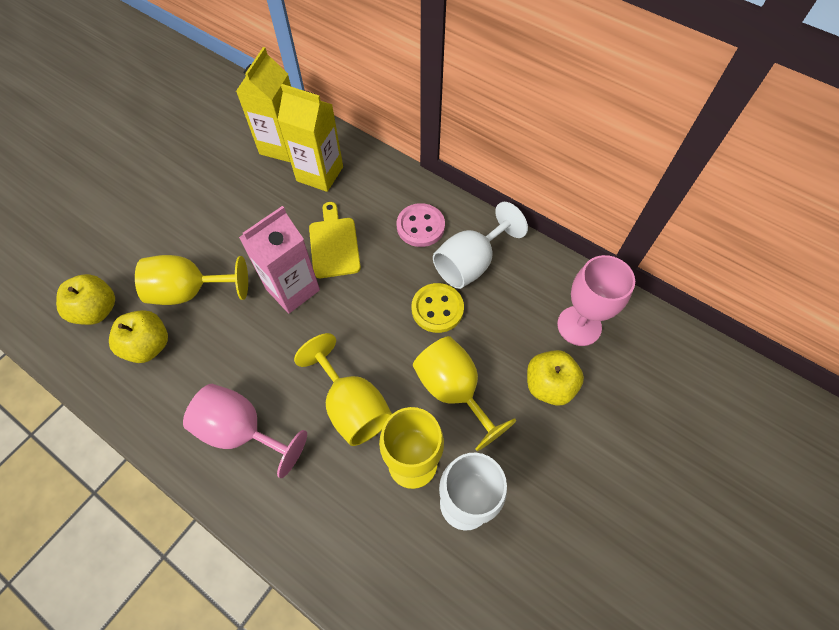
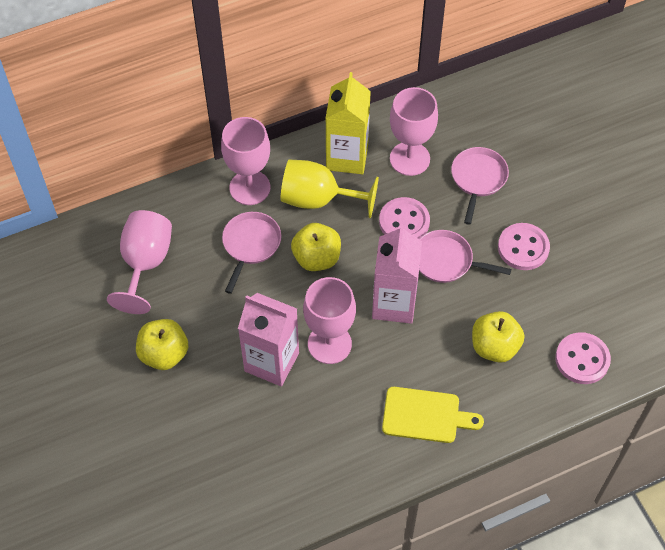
pink button: 1 -> 3
pink carton: 1 -> 2
pink goblet: 2 -> 4
pink pan: 0 -> 3
white goblet: 2 -> 0
yellow button: 1 -> 0
yellow carton: 2 -> 1
yellow goblet: 4 -> 1

